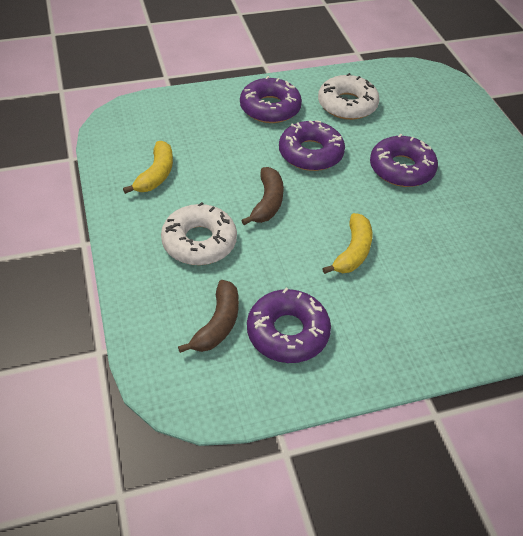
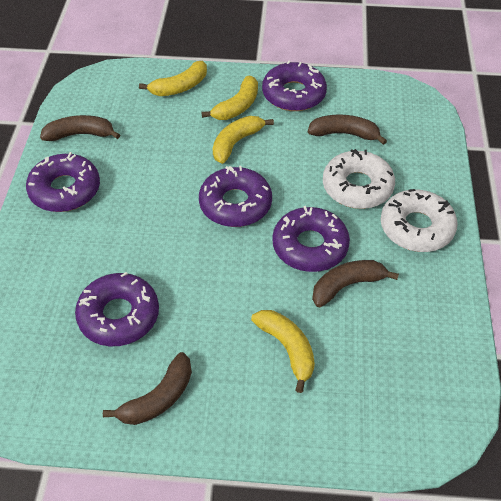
brown banana: 2 -> 4
purple donut: 4 -> 5
yellow banana: 2 -> 4

